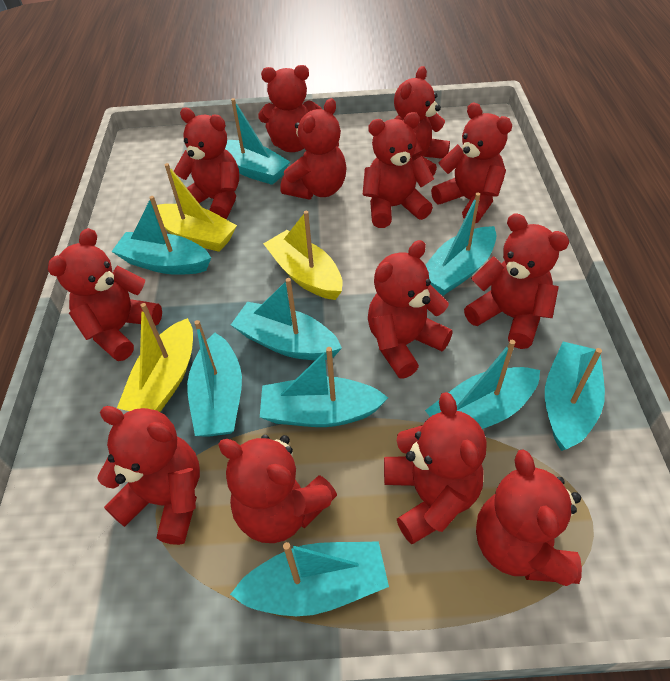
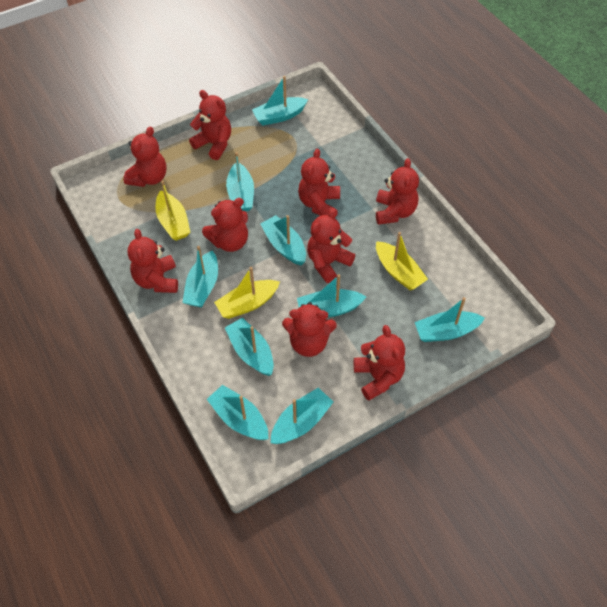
red teddy bear: 13 -> 9

